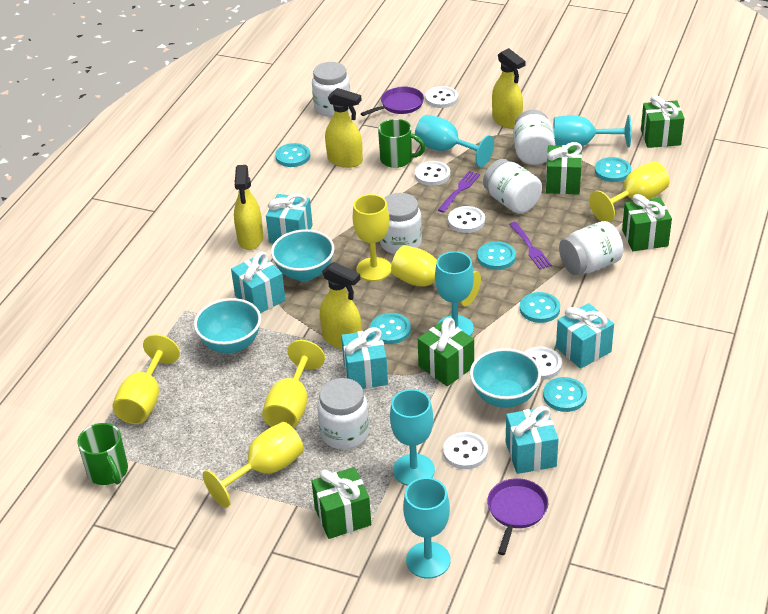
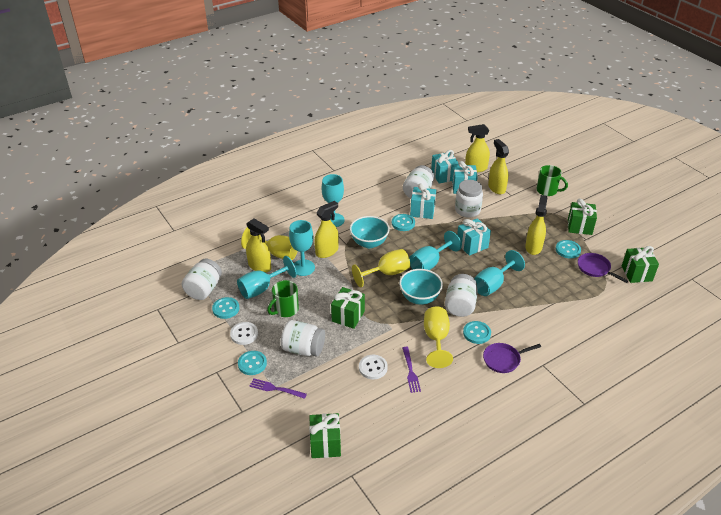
green gift: 5 -> 4
turquoise bowl: 3 -> 2
turquoise button: 6 -> 5
turquoise gift: 5 -> 4
white button: 5 -> 2
white jar: 6 -> 5
yellow goblet: 6 -> 3
yellow spray bottle: 4 -> 5

